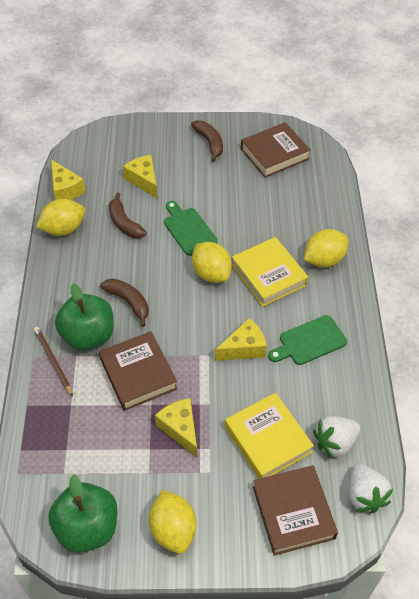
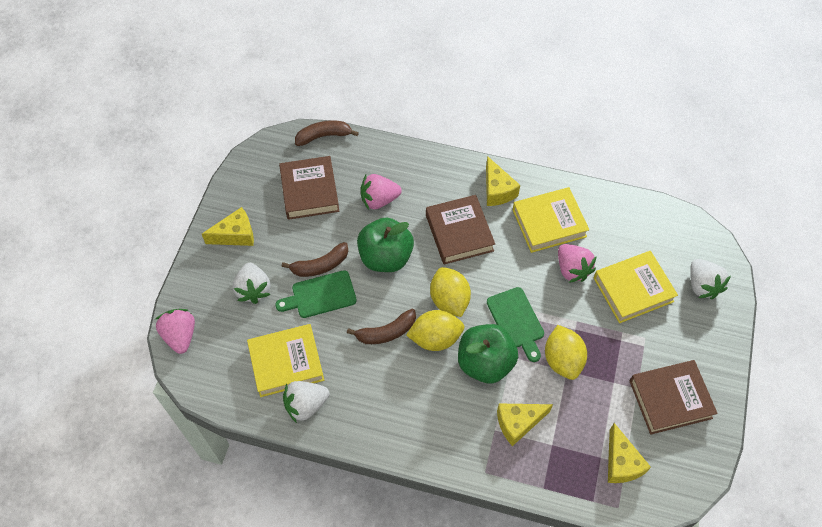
brown pencil: 1 -> 0
pink strawberry: 0 -> 3
white strawberry: 2 -> 3
yellow book: 2 -> 3
yellow lemon: 4 -> 3

